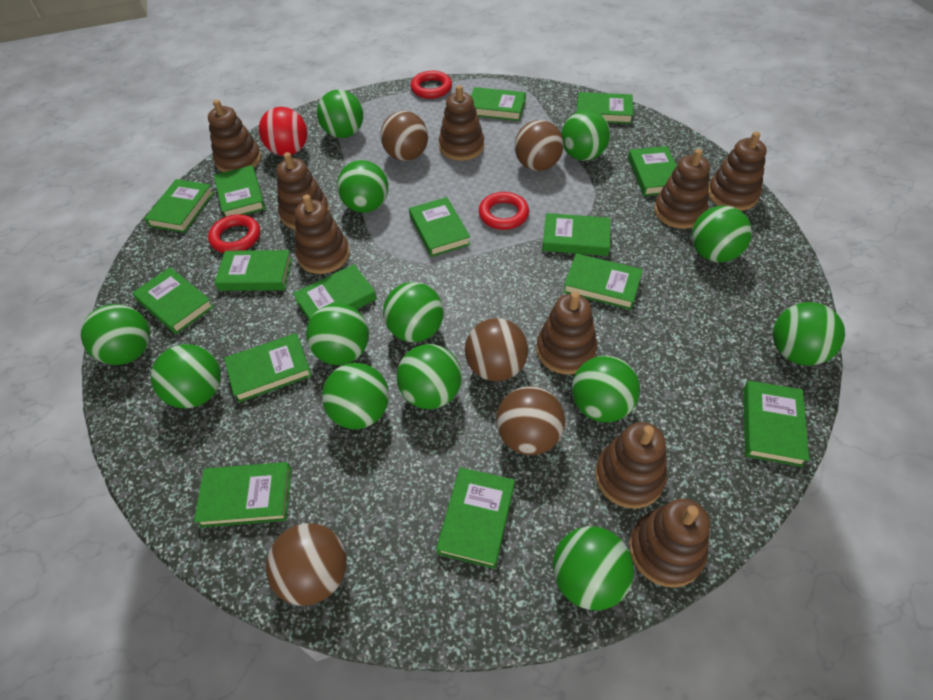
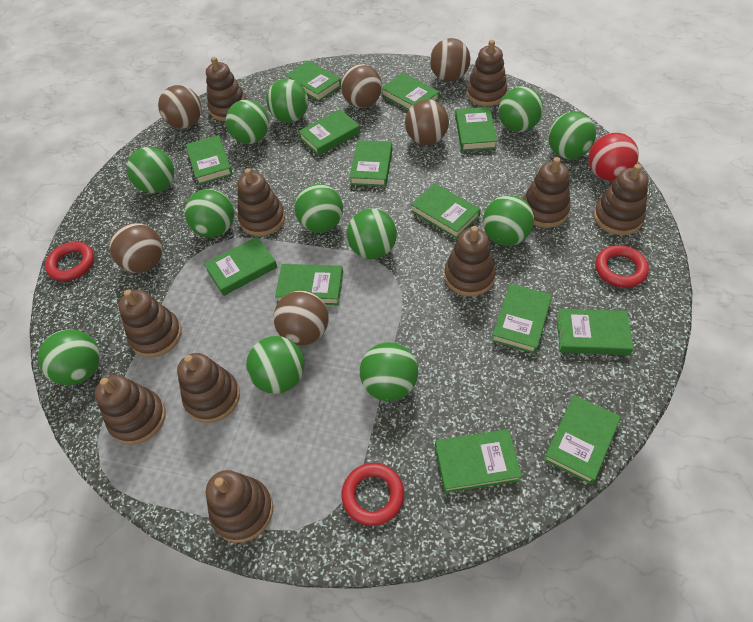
brown ball: 5 -> 6
brown stacking toy: 9 -> 10
green ball: 13 -> 12
green book: 15 -> 13

